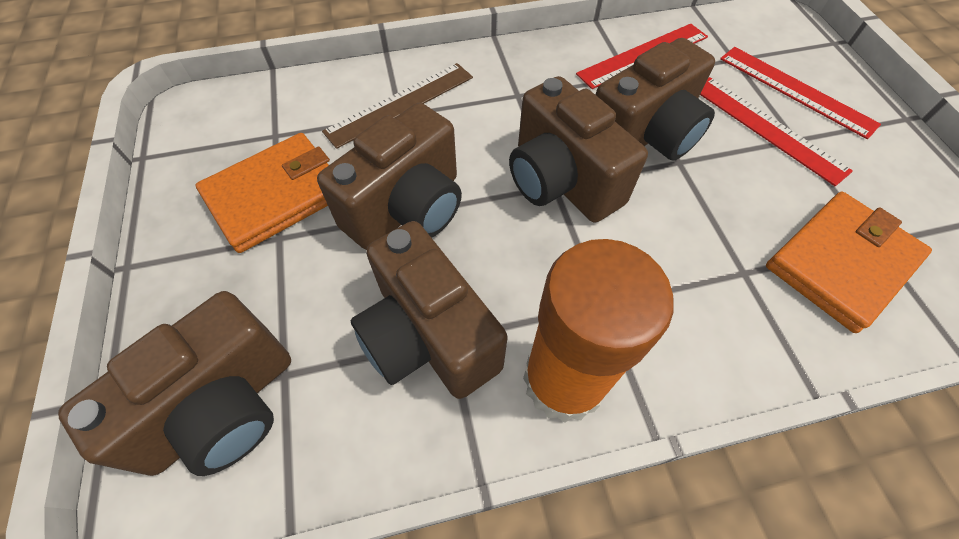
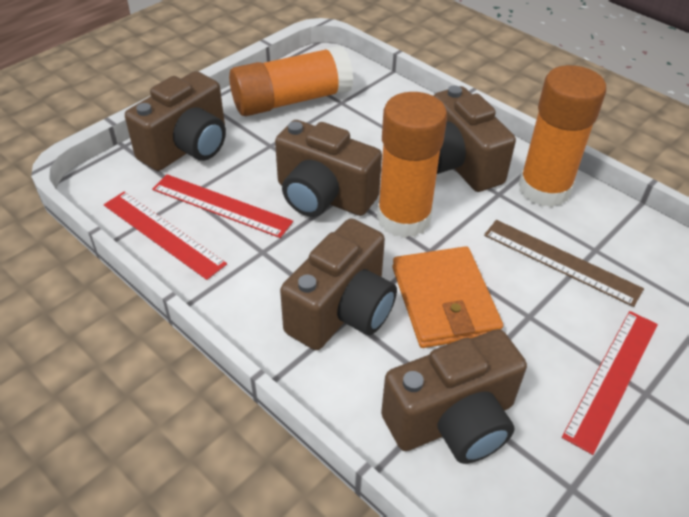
orange glue stick: 1 -> 3
orange wallet: 2 -> 1

